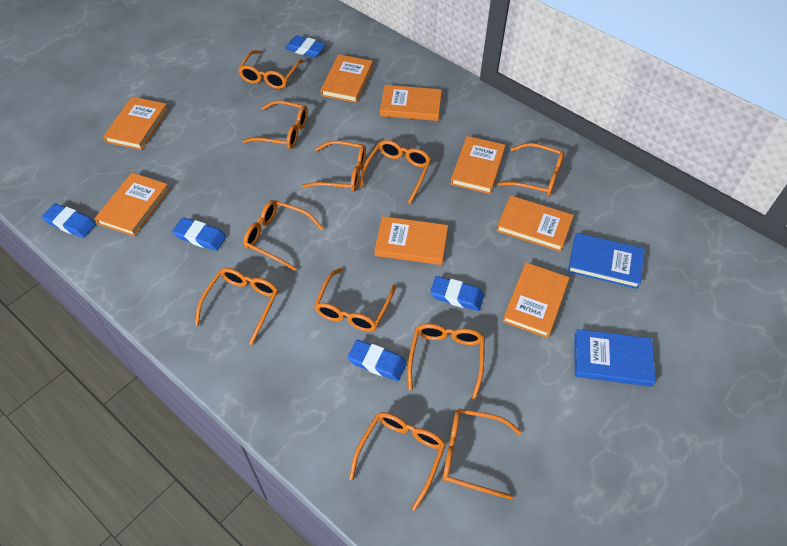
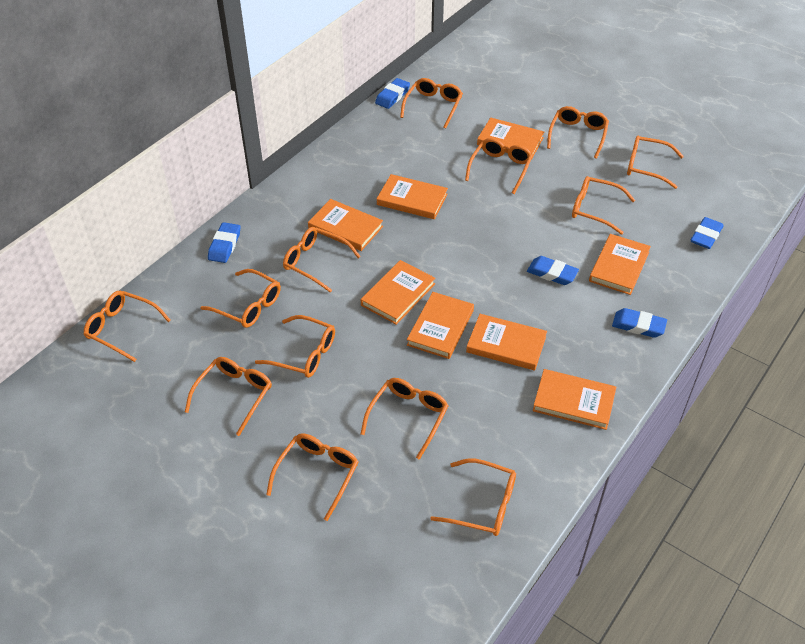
blue book: 2 -> 0
orange glasses: 11 -> 13

